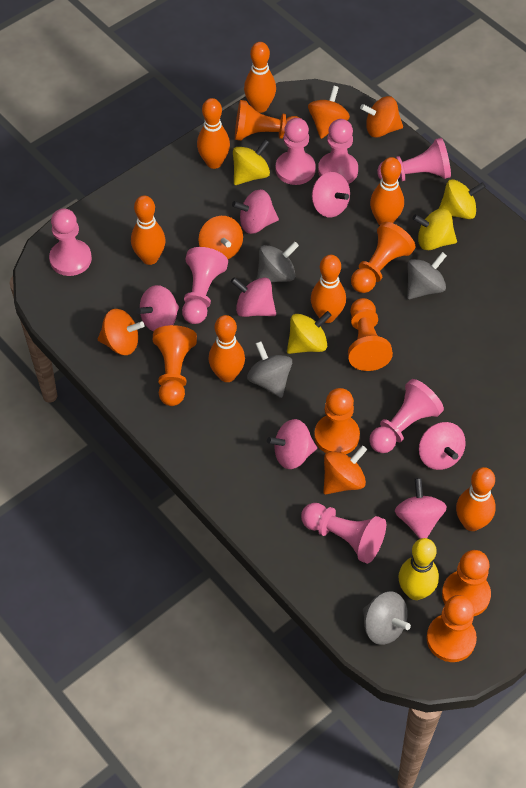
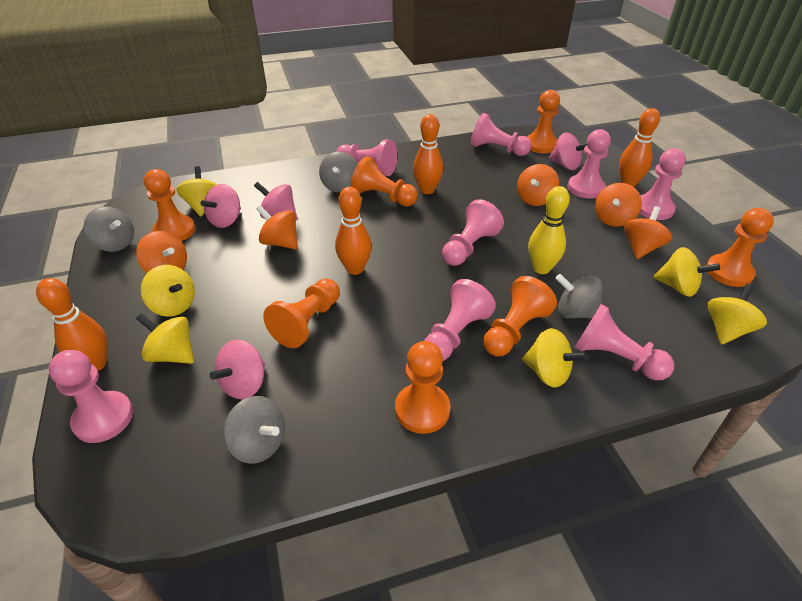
orange bowling pin: 7 -> 4
pink pawn: 7 -> 8
pink spinning top: 7 -> 4
yellow spinning top: 4 -> 6

